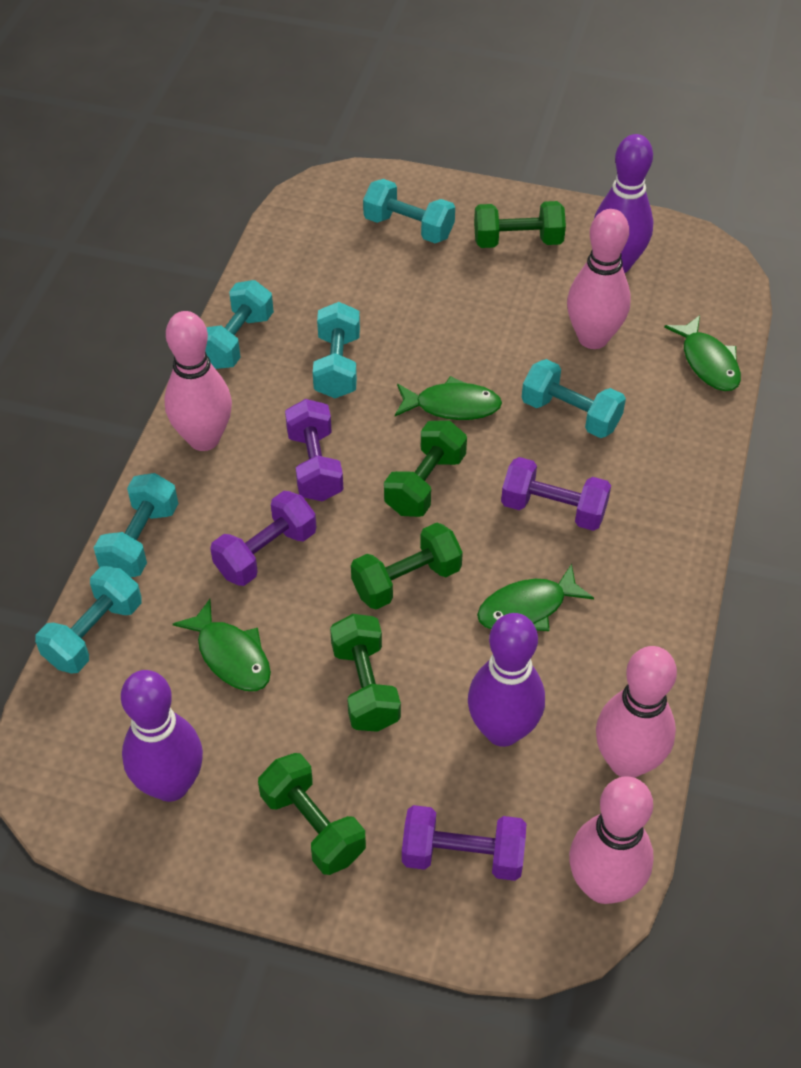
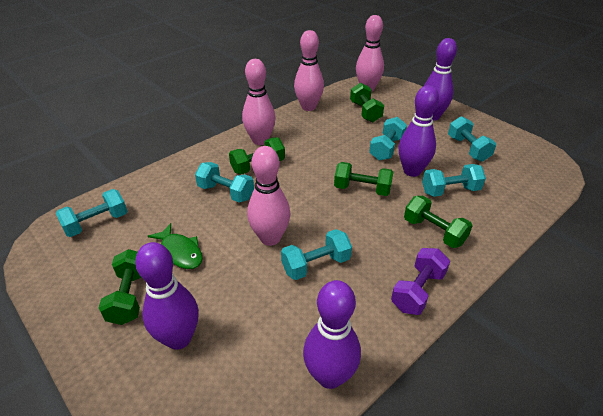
green fish: 4 -> 1
purple bowling pin: 3 -> 4
purple dumbbell: 4 -> 1

